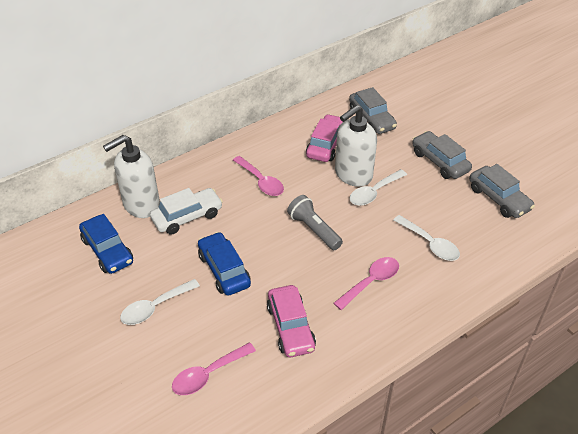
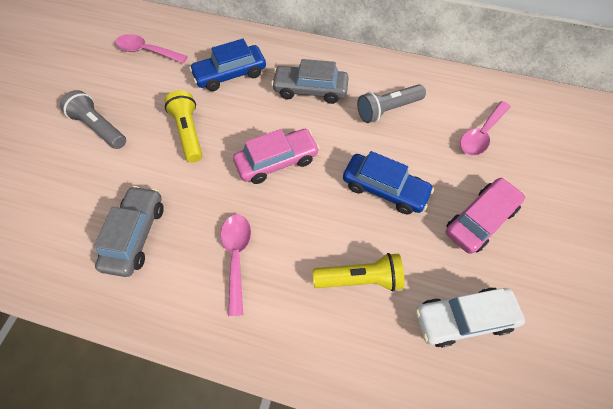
grey car: 3 -> 2
grey flashlight: 1 -> 2
white soap dispenser: 2 -> 0
white spoon: 3 -> 0
yellow flashlight: 0 -> 2

